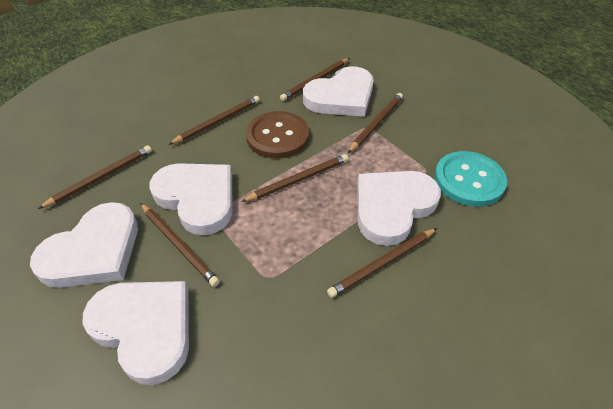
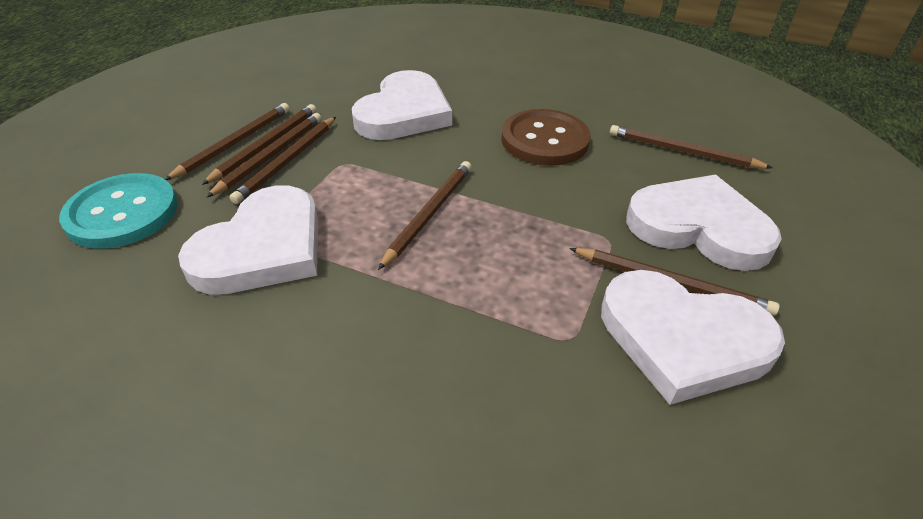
white heart: 5 -> 4

